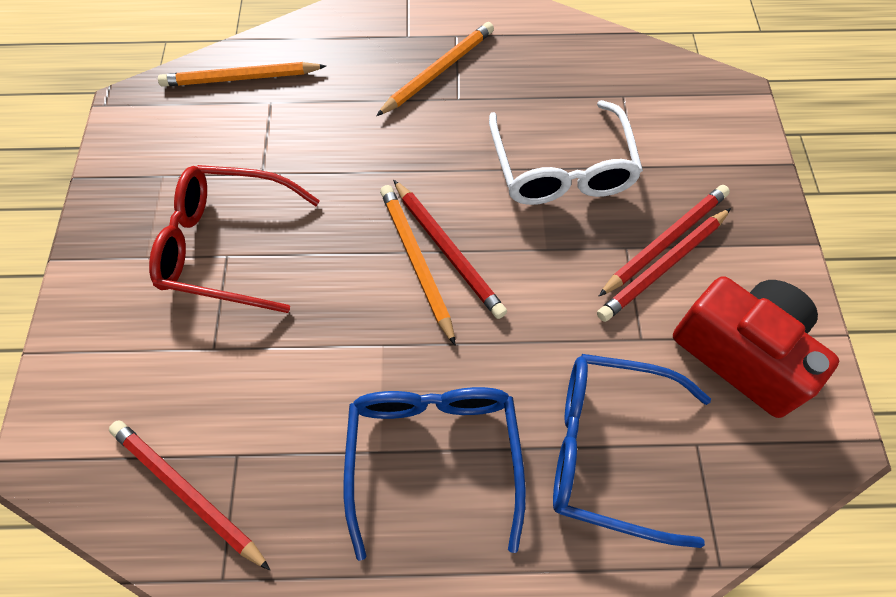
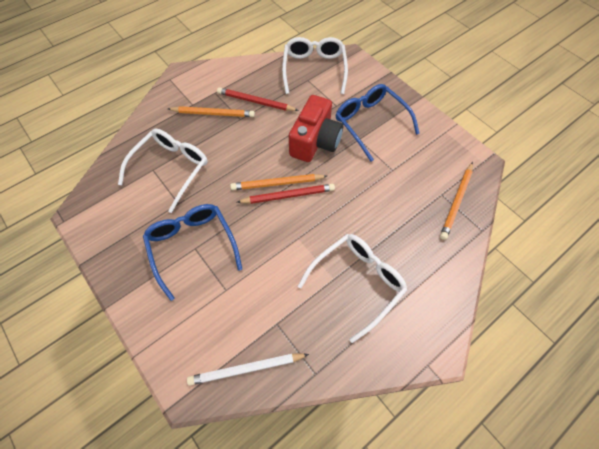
red glasses: 1 -> 0
red pencil: 4 -> 2
white glasses: 1 -> 3
white pencil: 0 -> 1

